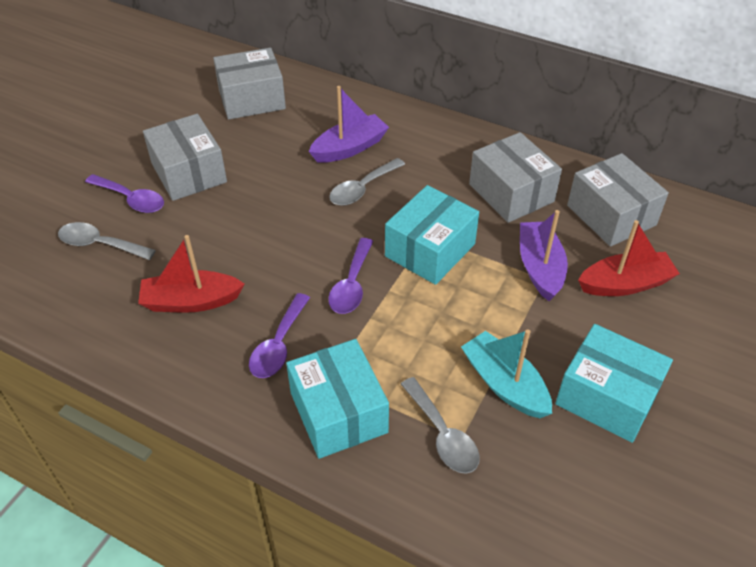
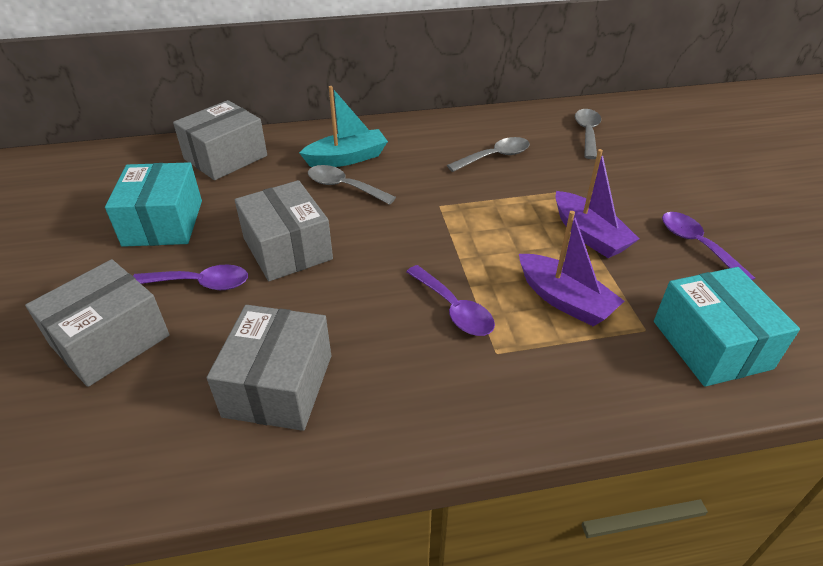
red boat: 2 -> 0
turquoise box: 3 -> 2

